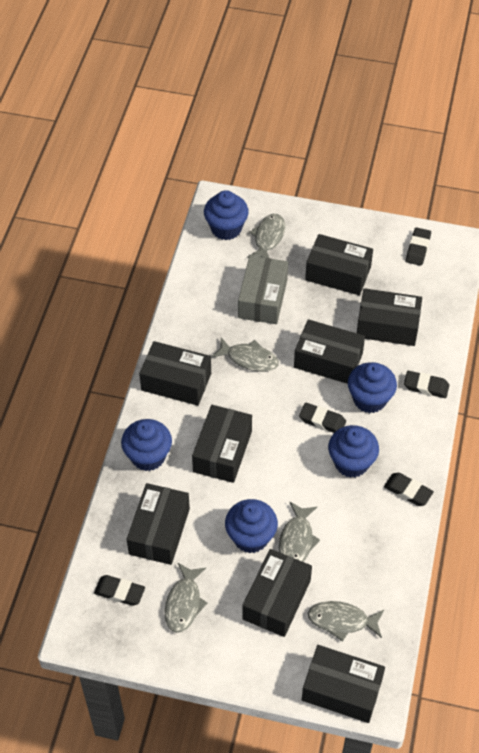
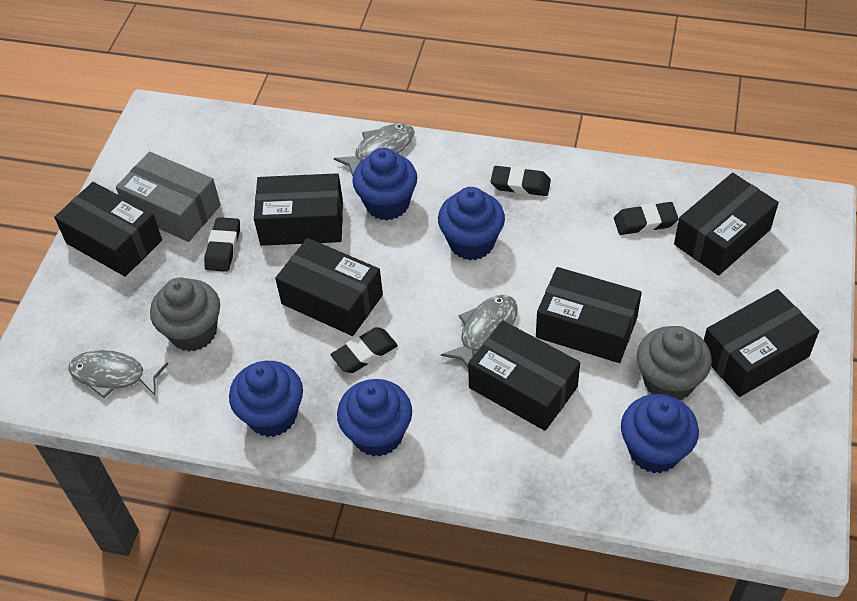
black box: 8 -> 7
black eraser: 5 -> 4
grey cupcake: 0 -> 2
grey fish: 5 -> 3

